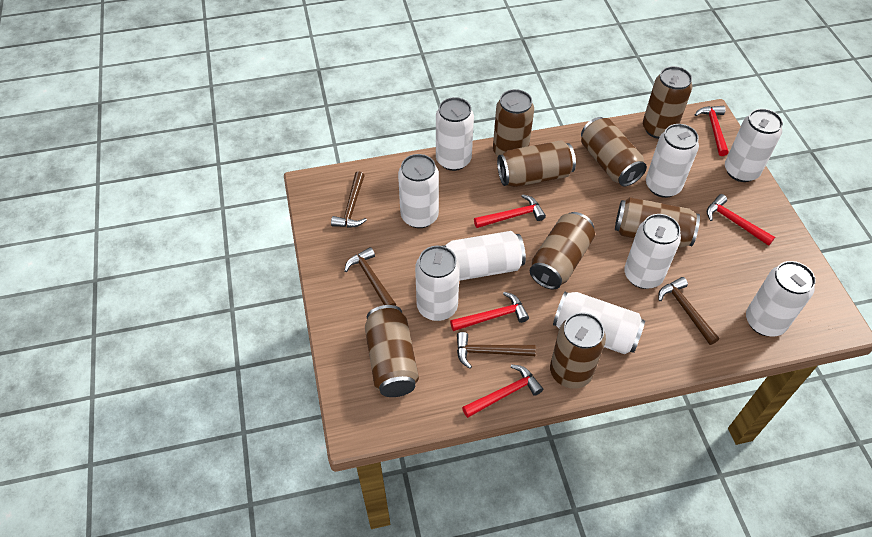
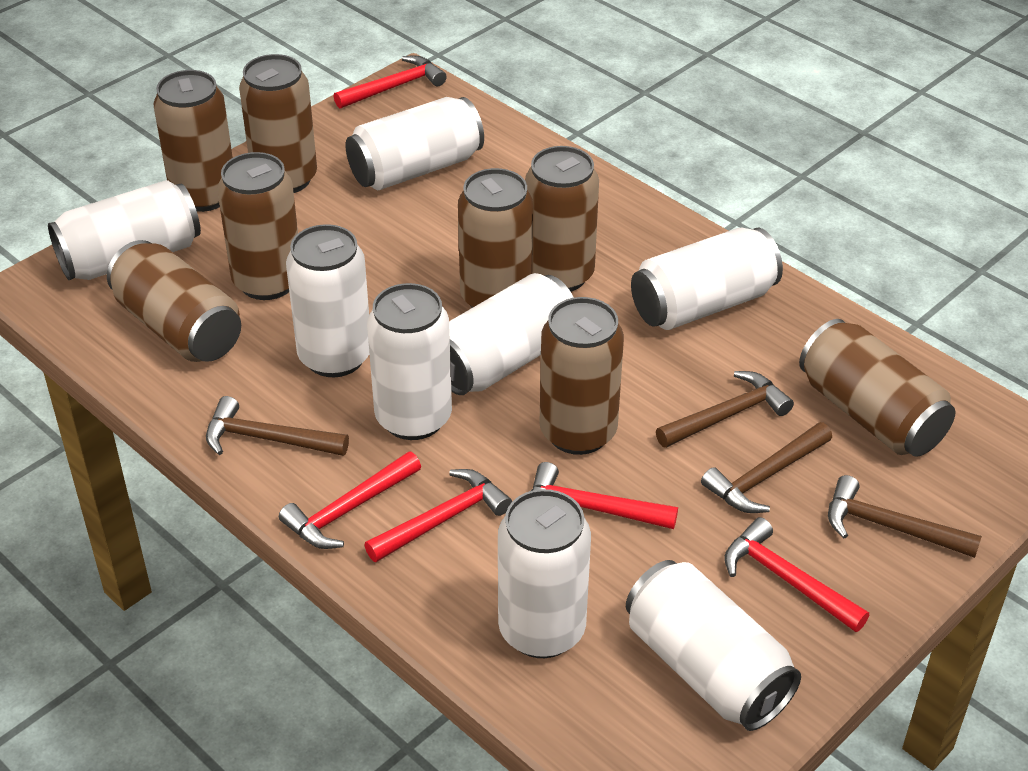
white can: 9 -> 8

